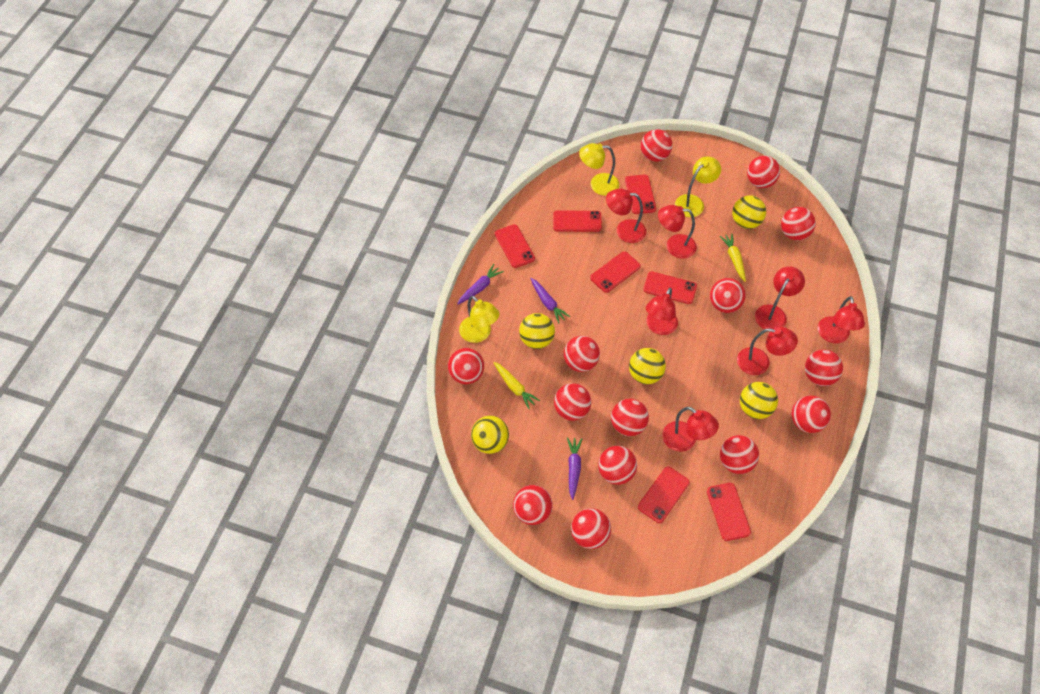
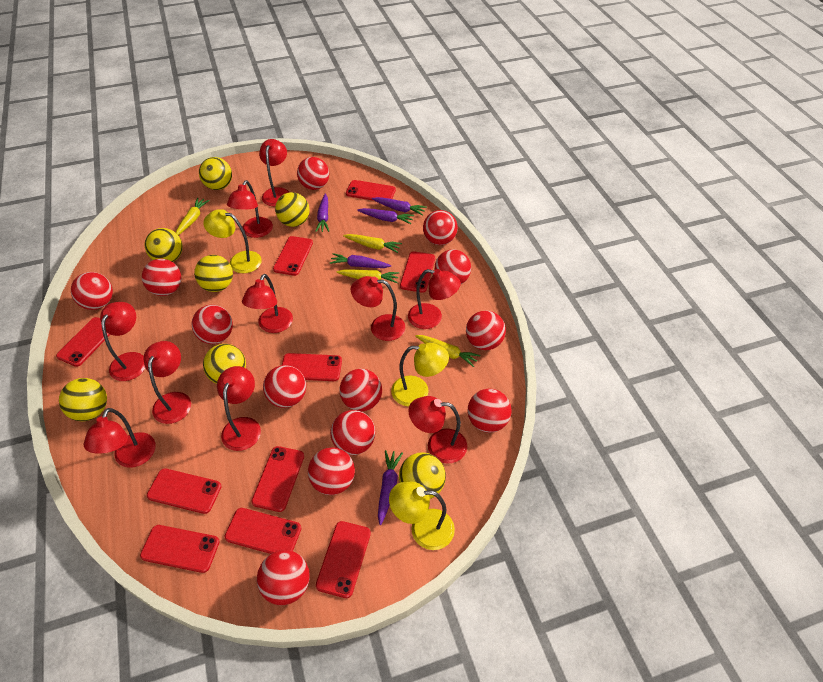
purple carrot: 3 -> 5
red ball: 14 -> 13
red lamp: 7 -> 10
red phone: 7 -> 10
yellow ball: 5 -> 7
yellow carrot: 2 -> 4

